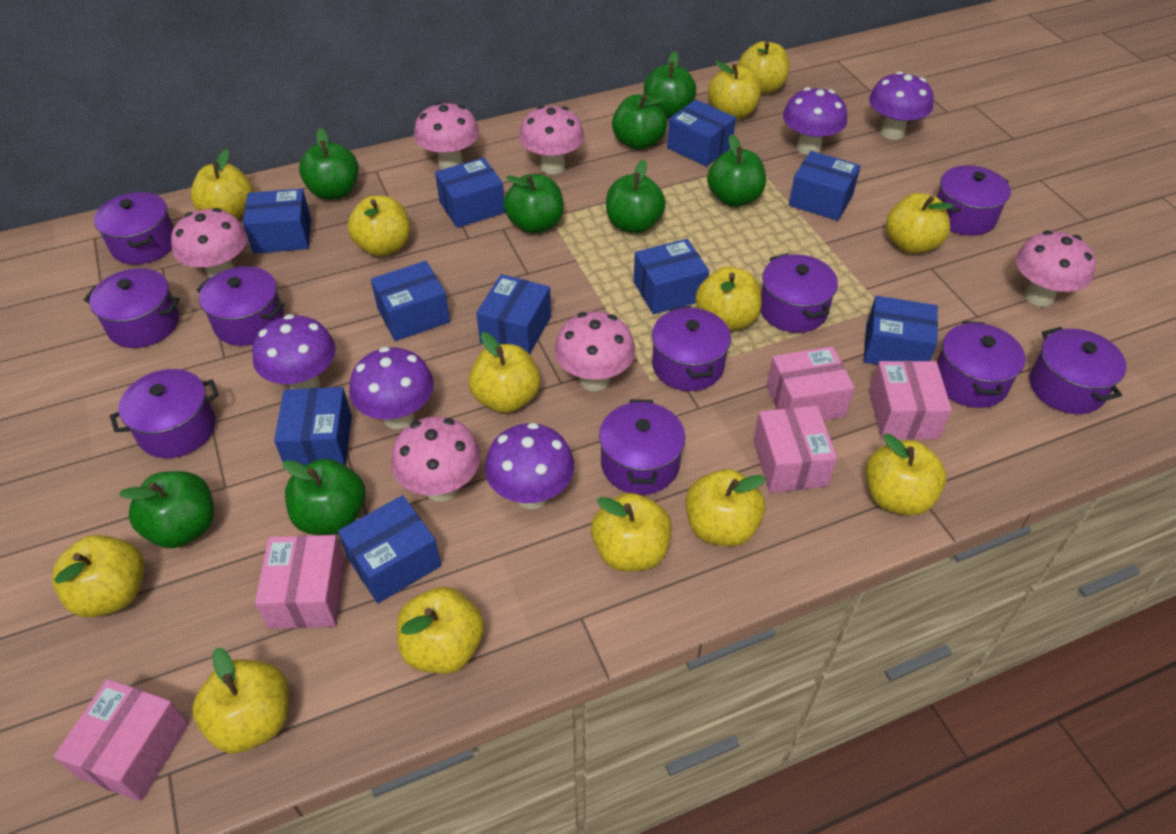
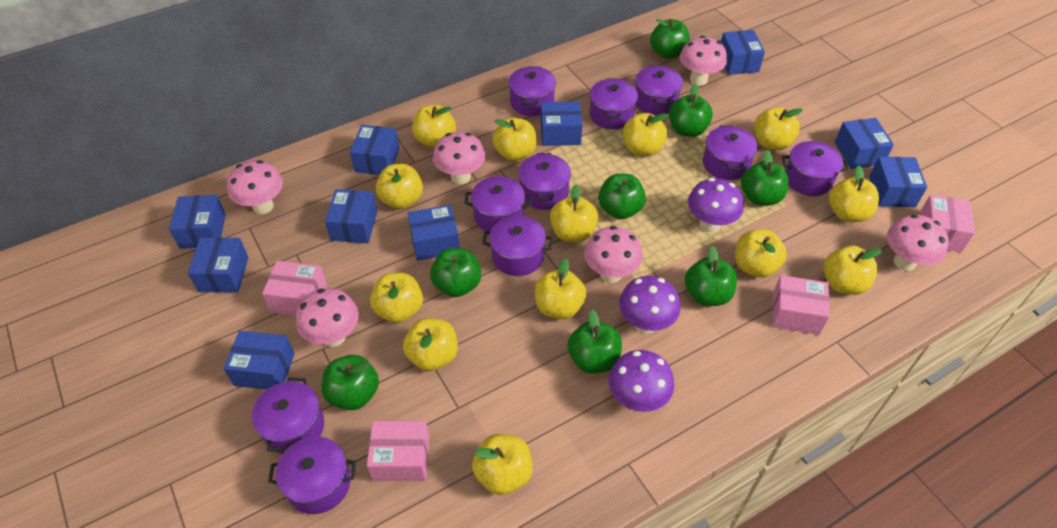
pink box: 5 -> 4
purple mushroom: 5 -> 3

